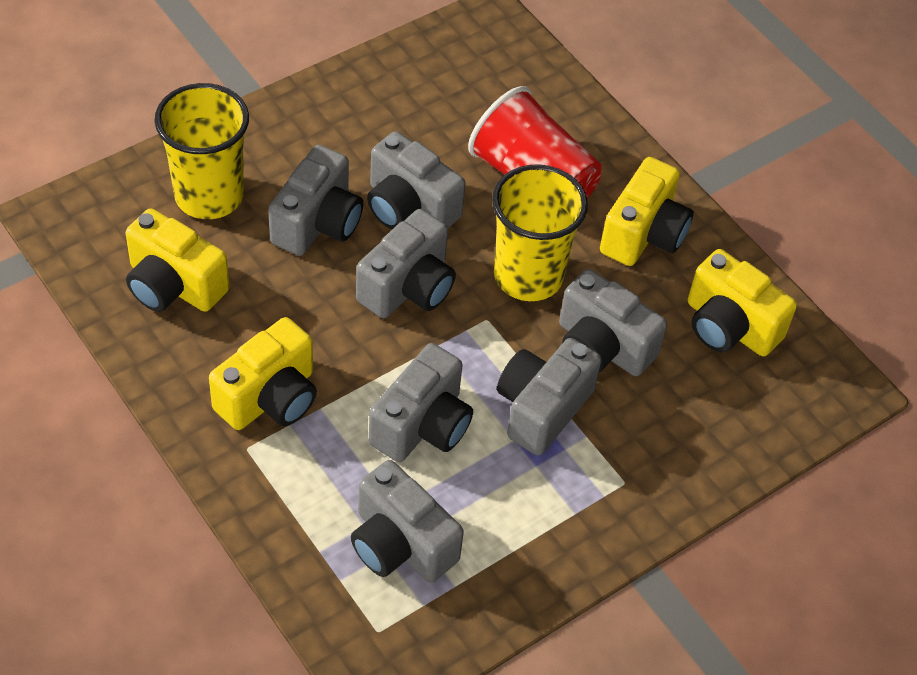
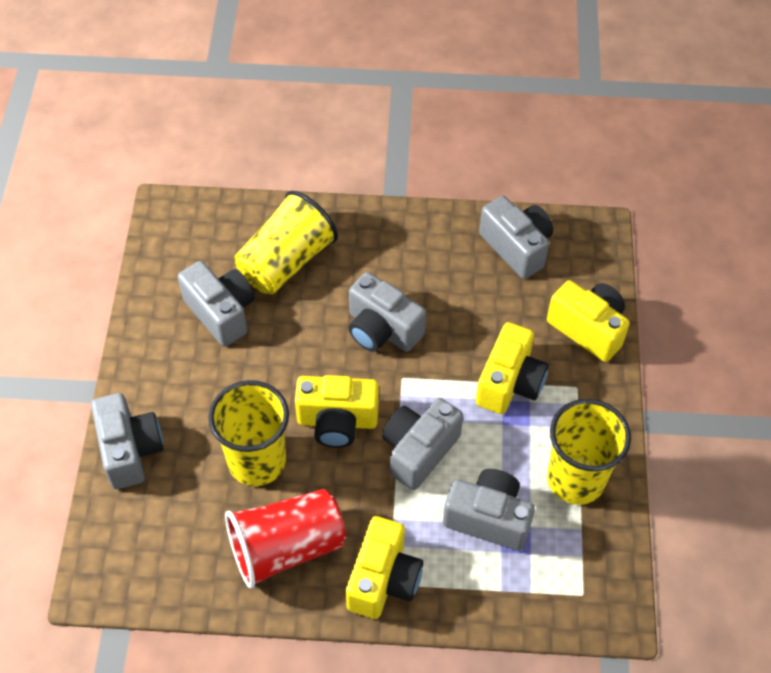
grey camera: 7 -> 6
yellow cup: 2 -> 3

